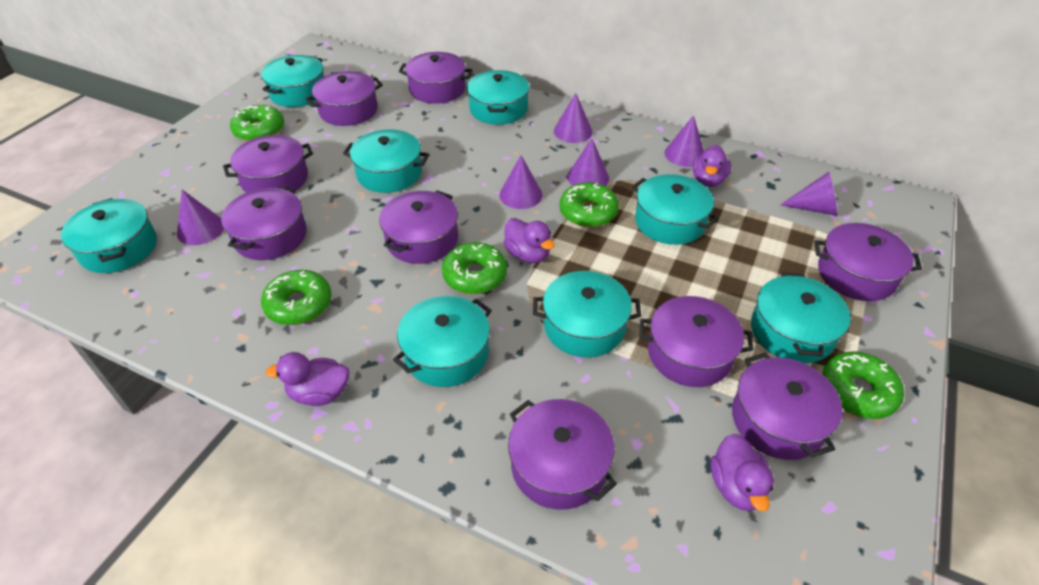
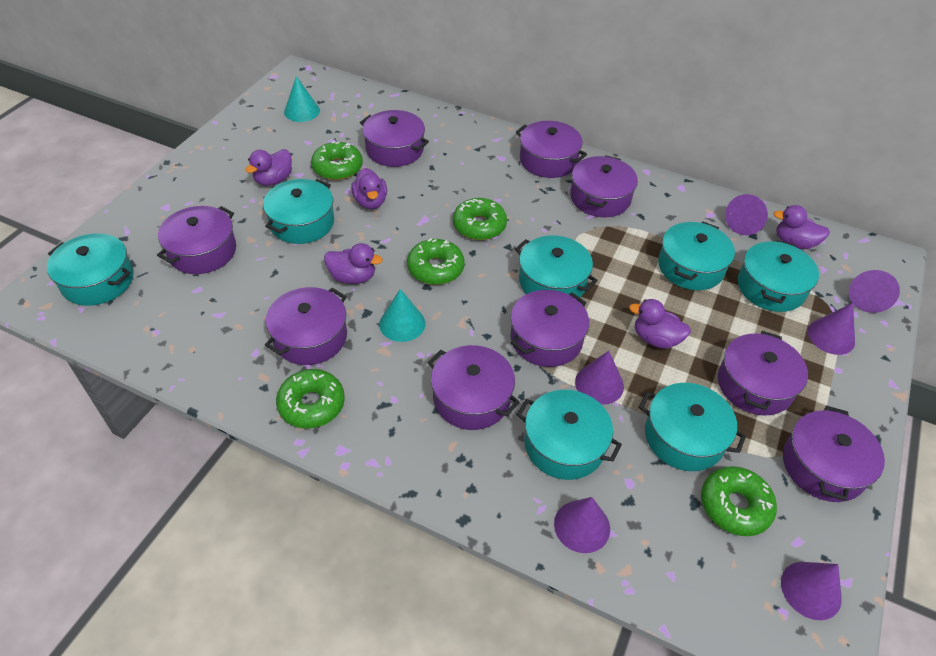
purple duck: 4 -> 5
turquoise cone: 0 -> 2
turquoise pot: 8 -> 7

